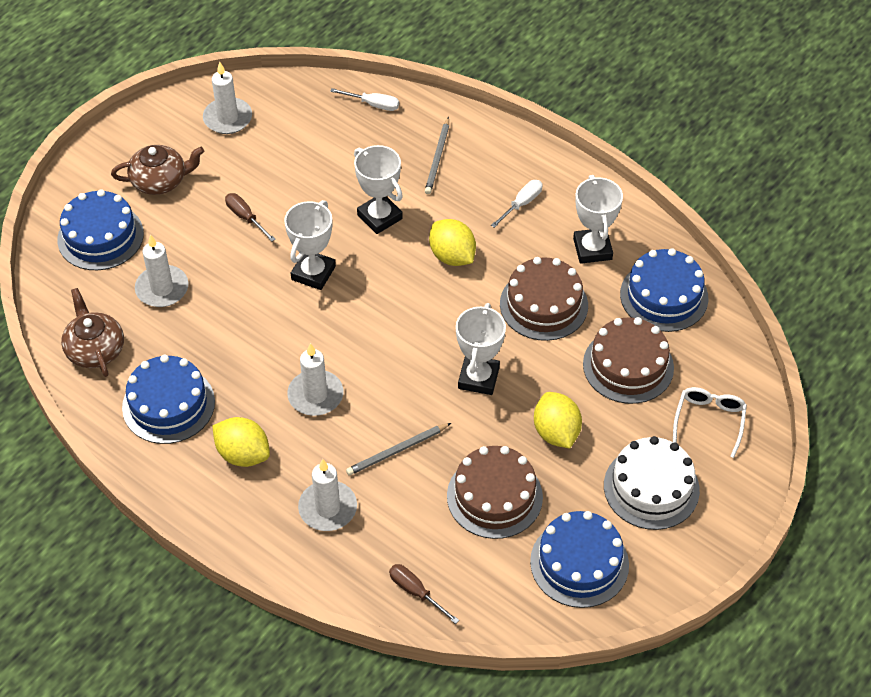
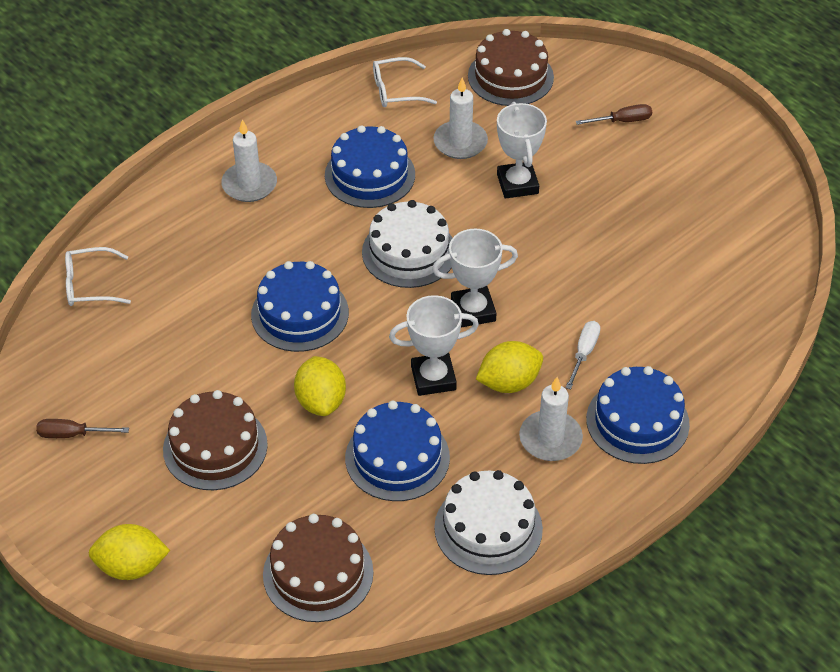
brown teapot: 2 -> 0
grey pencil: 2 -> 0
white cake: 1 -> 2
white candle: 4 -> 3
white glasses: 1 -> 2
white screwdriver: 2 -> 1
white trophy: 4 -> 3

